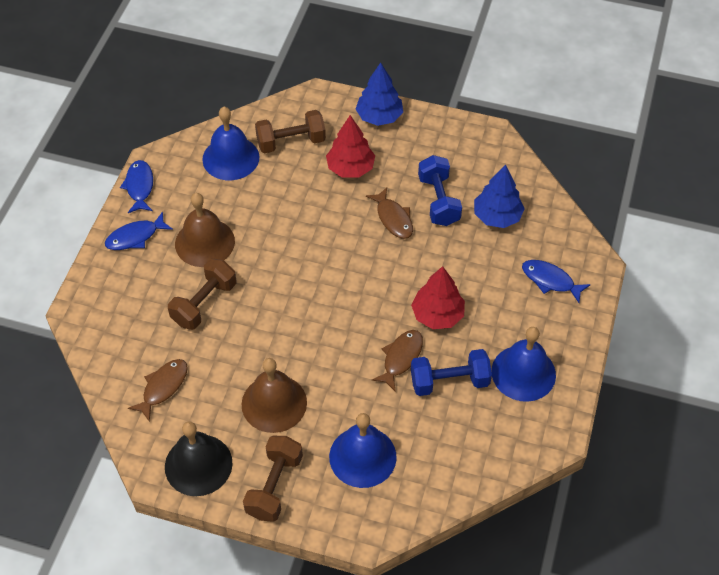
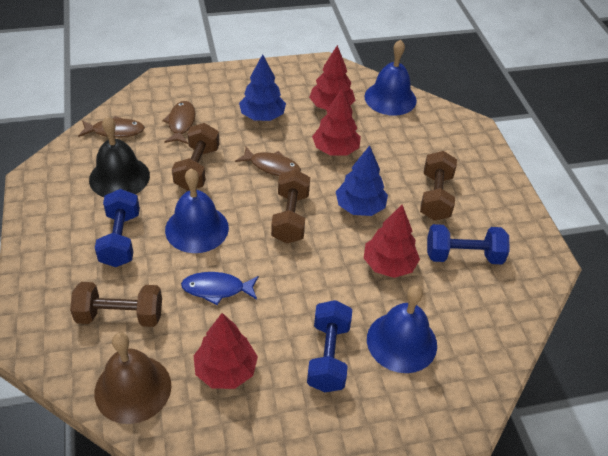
blue dumbbell: 2 -> 3
blue fish: 3 -> 1
brown bell: 2 -> 1
brown dumbbell: 3 -> 4
red tree: 2 -> 4

